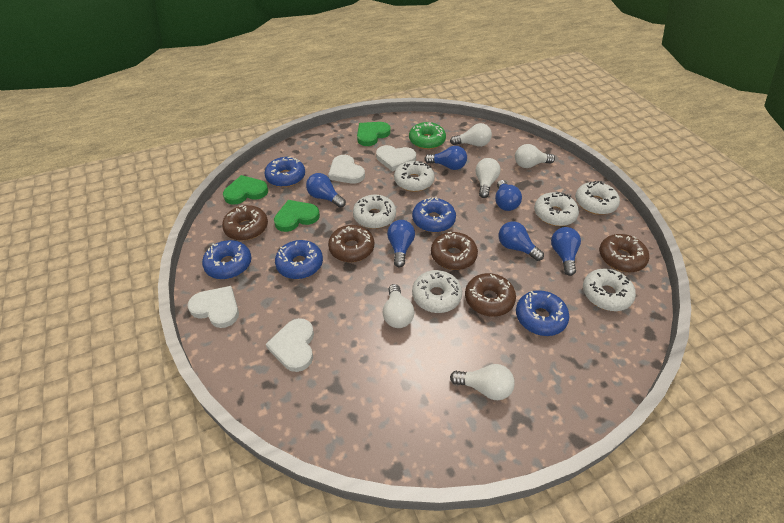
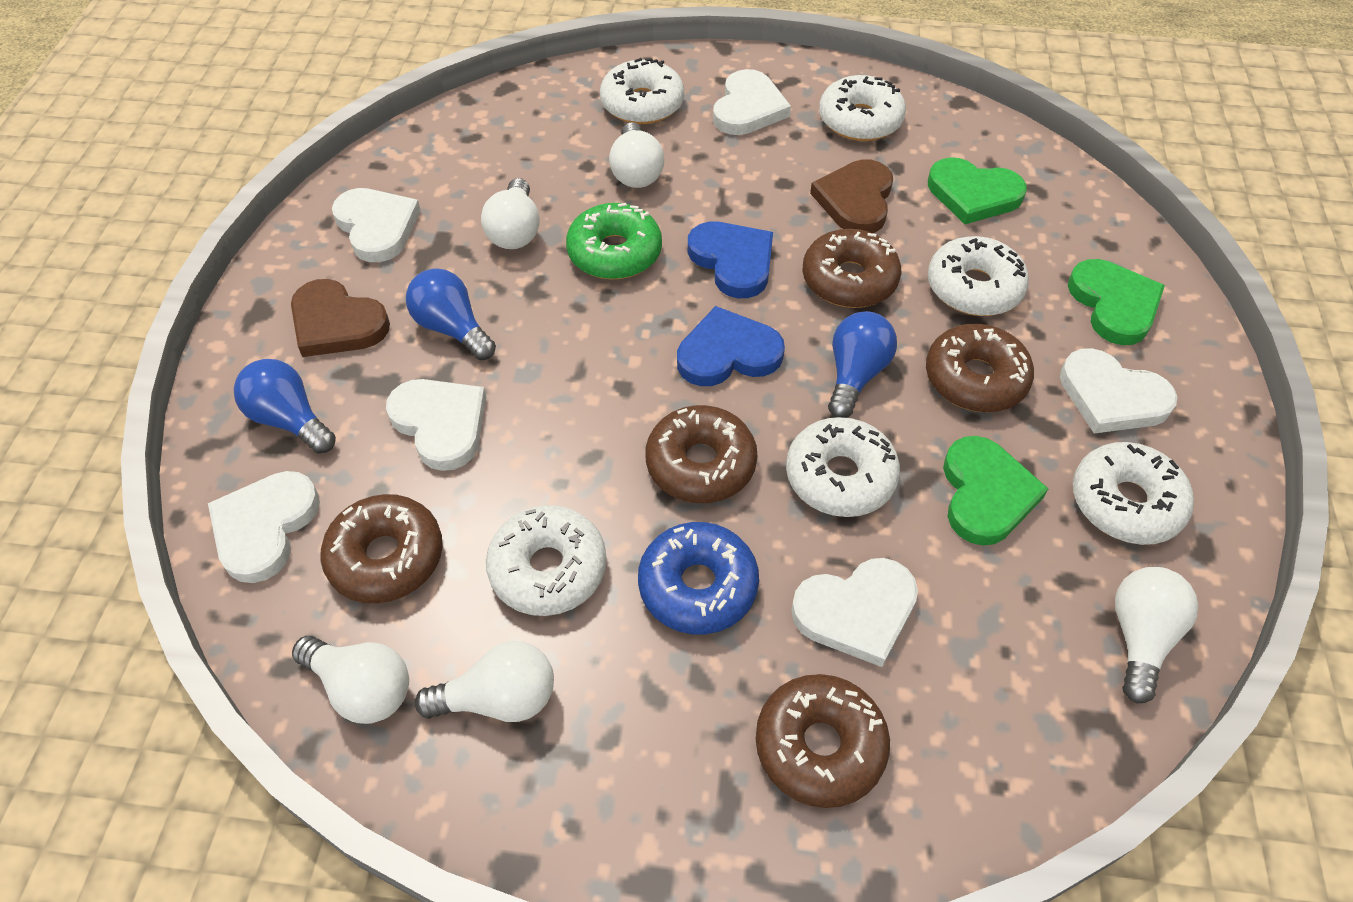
blue donut: 5 -> 1
blue heart: 0 -> 2
blue light bulb: 6 -> 3
brown heart: 0 -> 2
white heart: 4 -> 6

